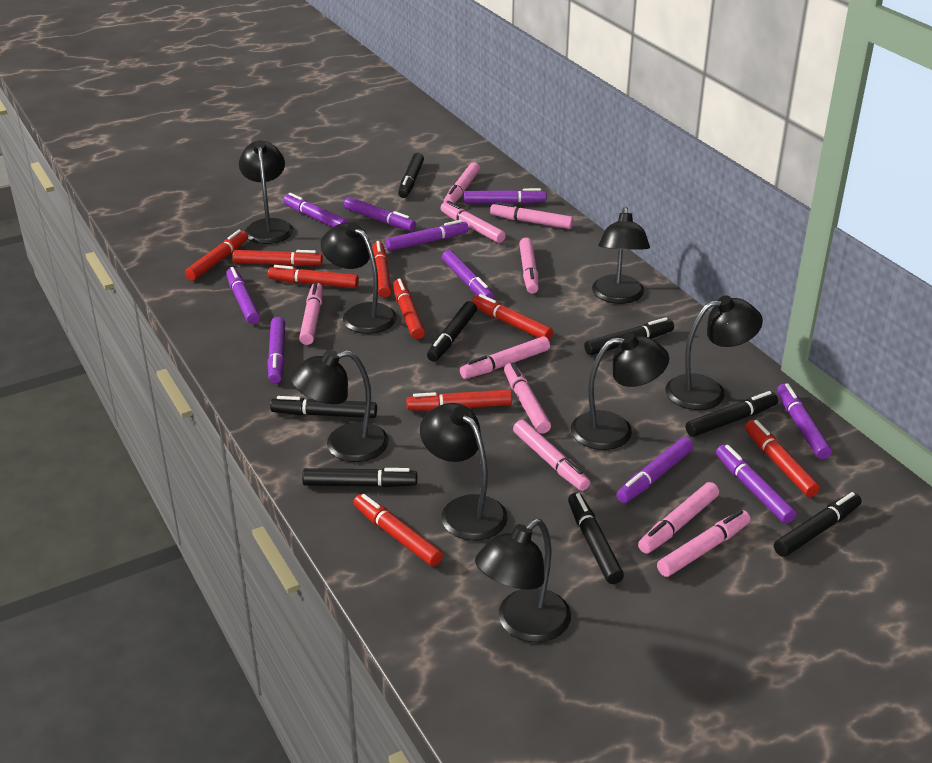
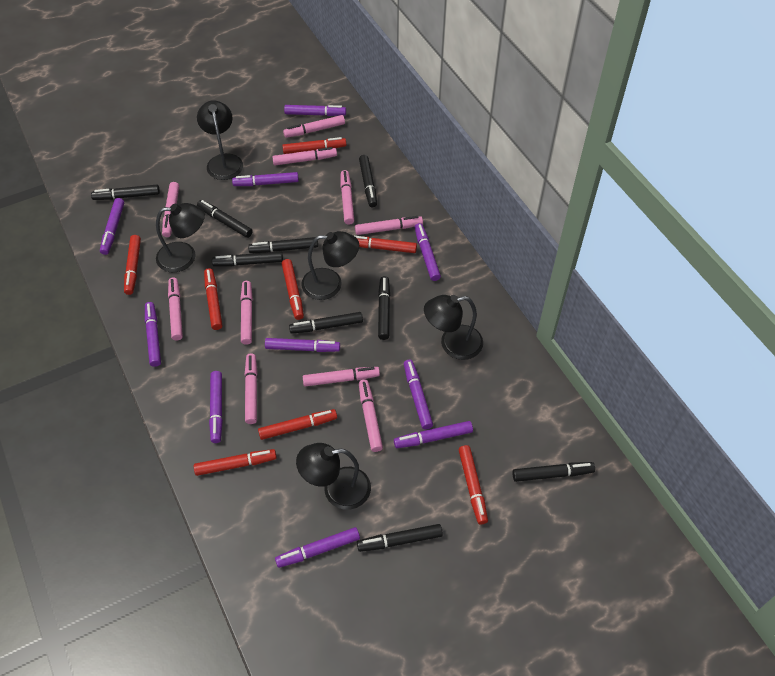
black lamp: 8 -> 5
black marker: 8 -> 9
red marker: 9 -> 8

